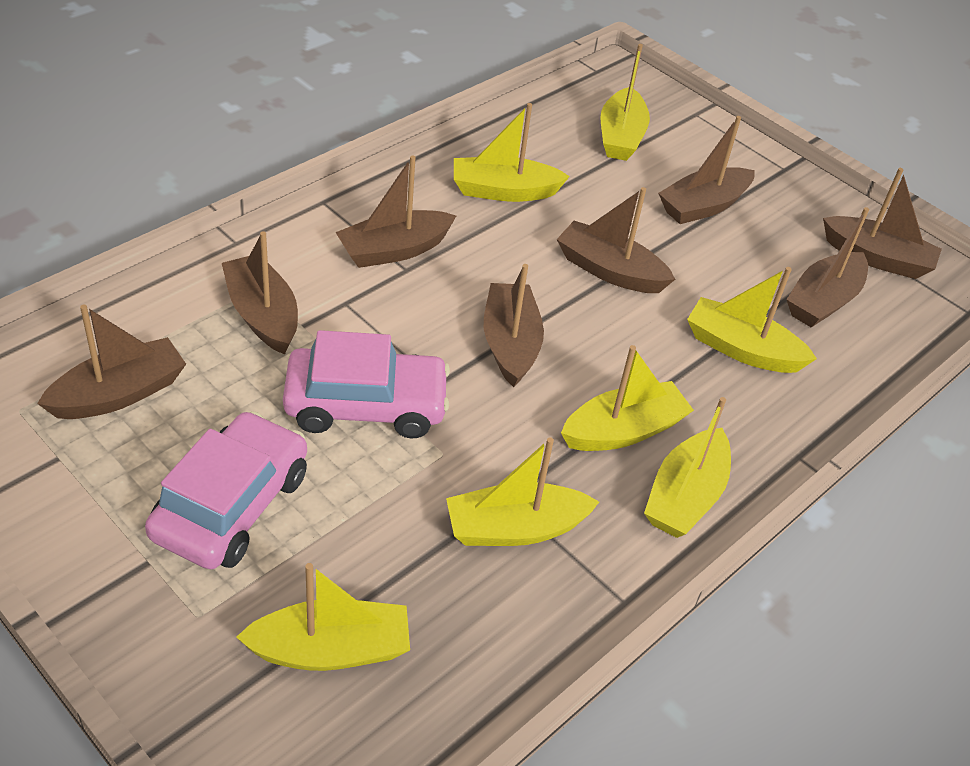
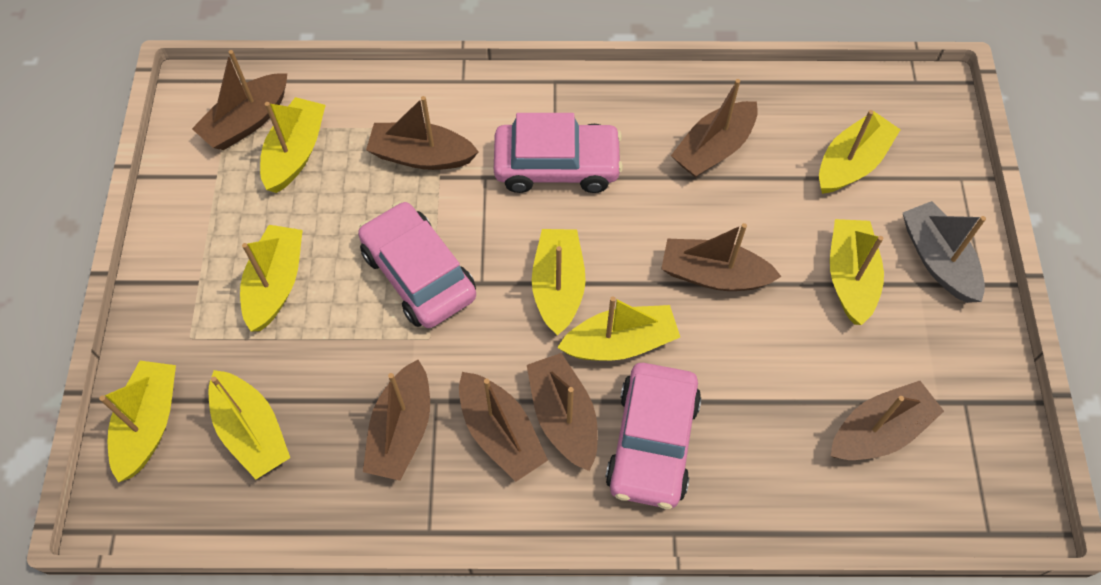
grey boat: 0 -> 1
pink car: 2 -> 3
yellow boat: 7 -> 8

